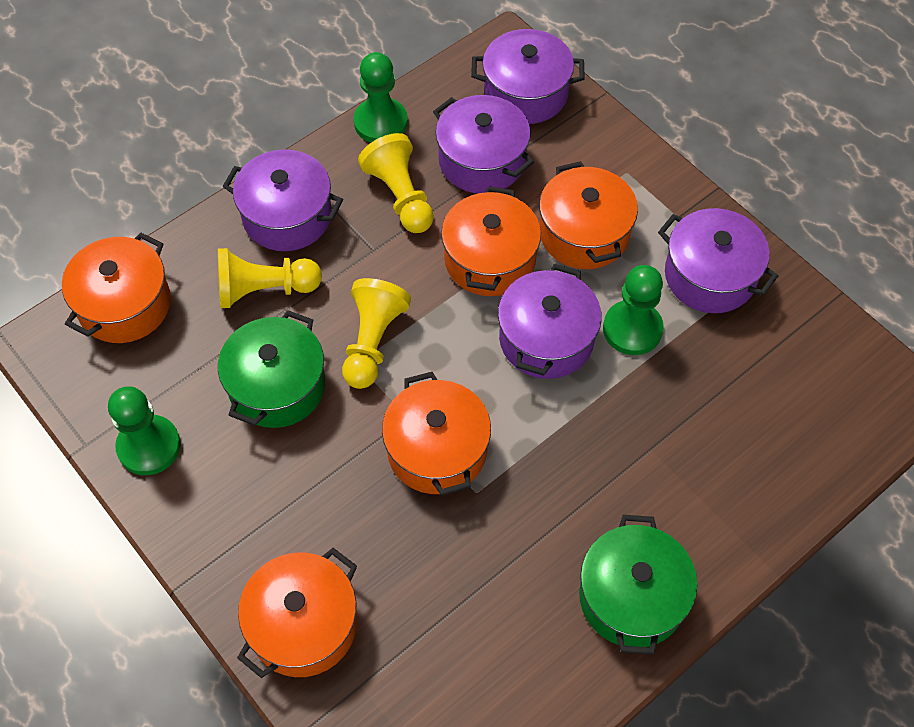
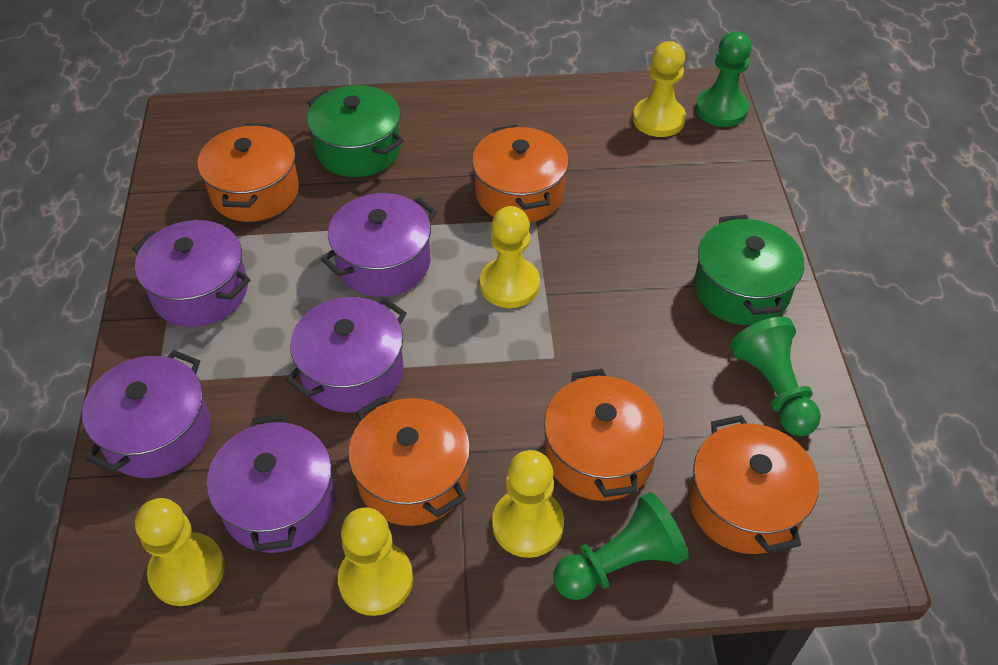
yellow pawn: 3 -> 5

